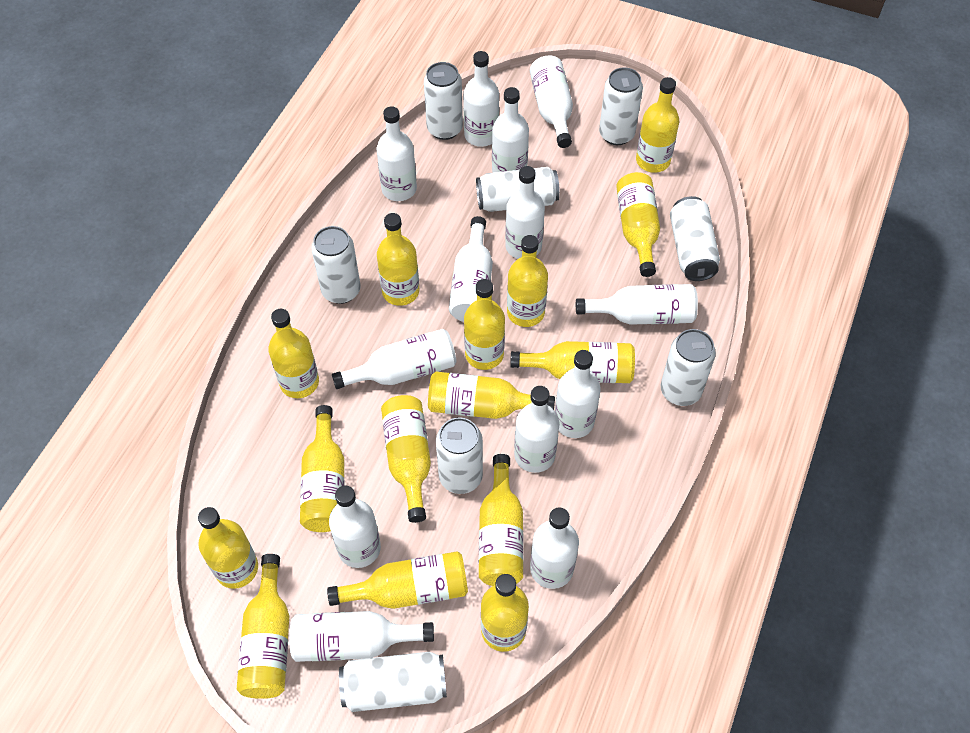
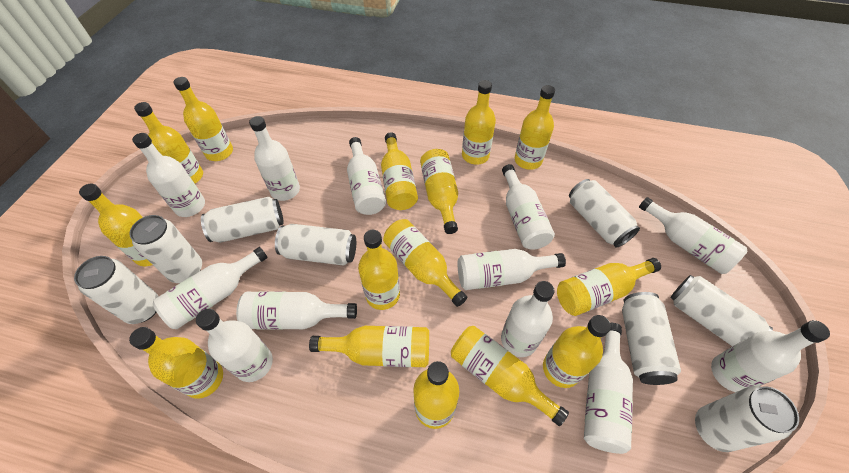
white bottle: 13 -> 12

